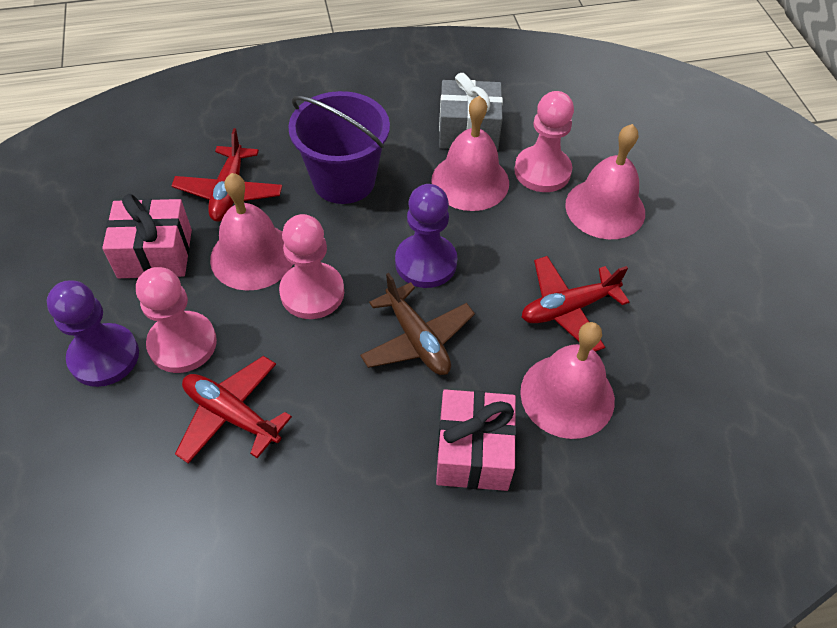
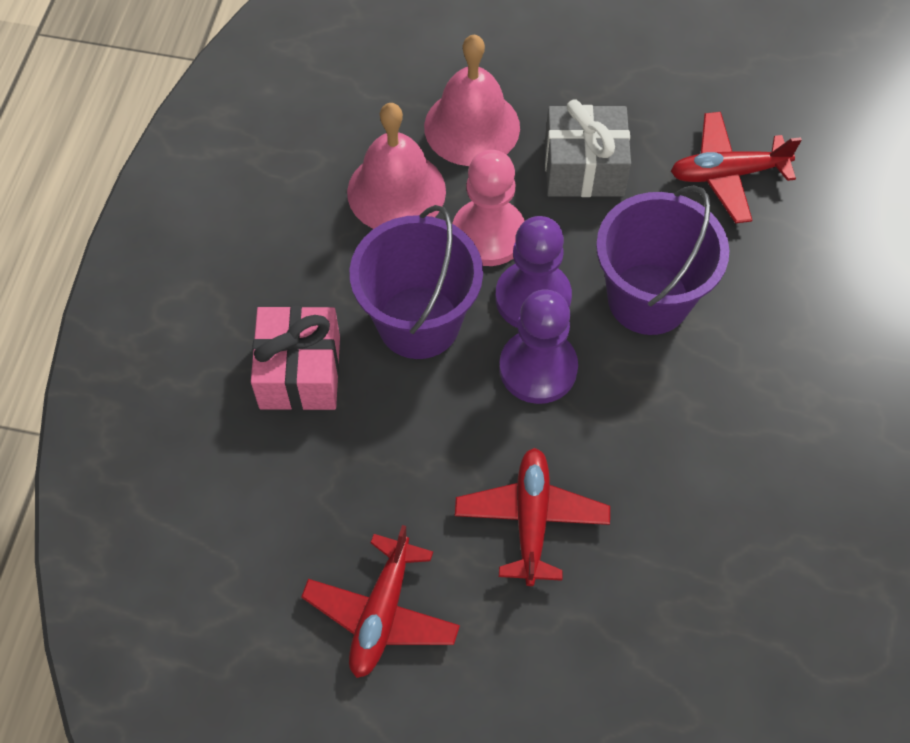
brown plane: 1 -> 0
pink bell: 4 -> 2
pink gift: 2 -> 1
pink pawn: 3 -> 1
purple bucket: 1 -> 2

